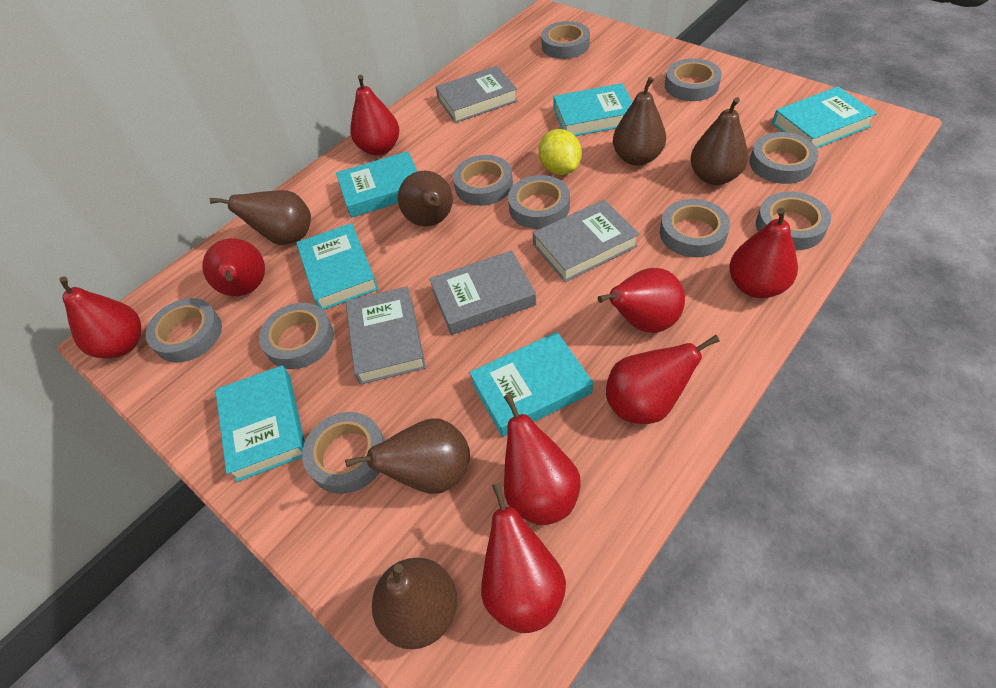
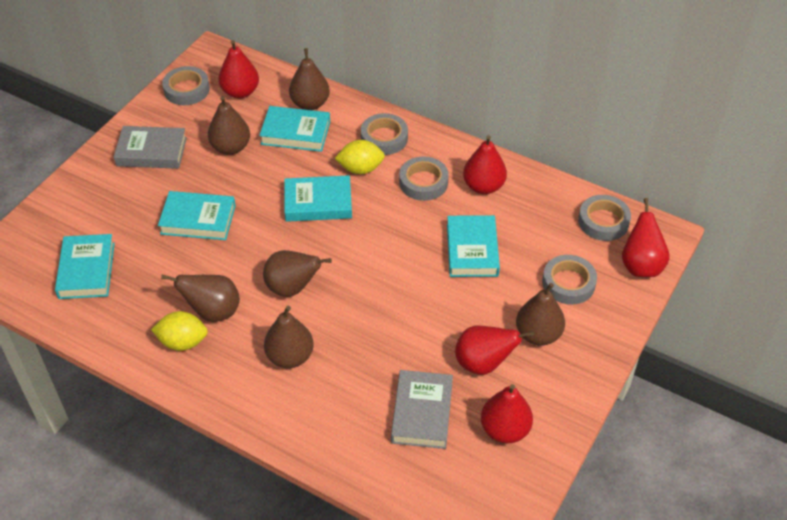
grey book: 4 -> 2
grey tape: 10 -> 5
red pear: 8 -> 5
turquoise book: 6 -> 5
yellow lemon: 1 -> 2

